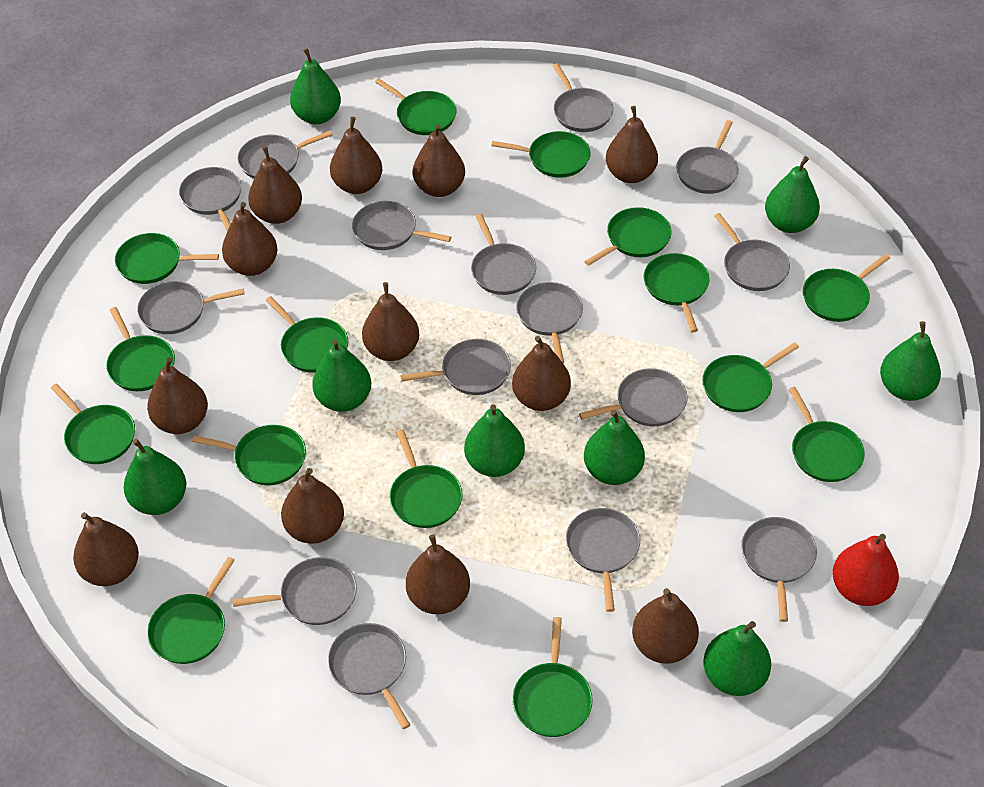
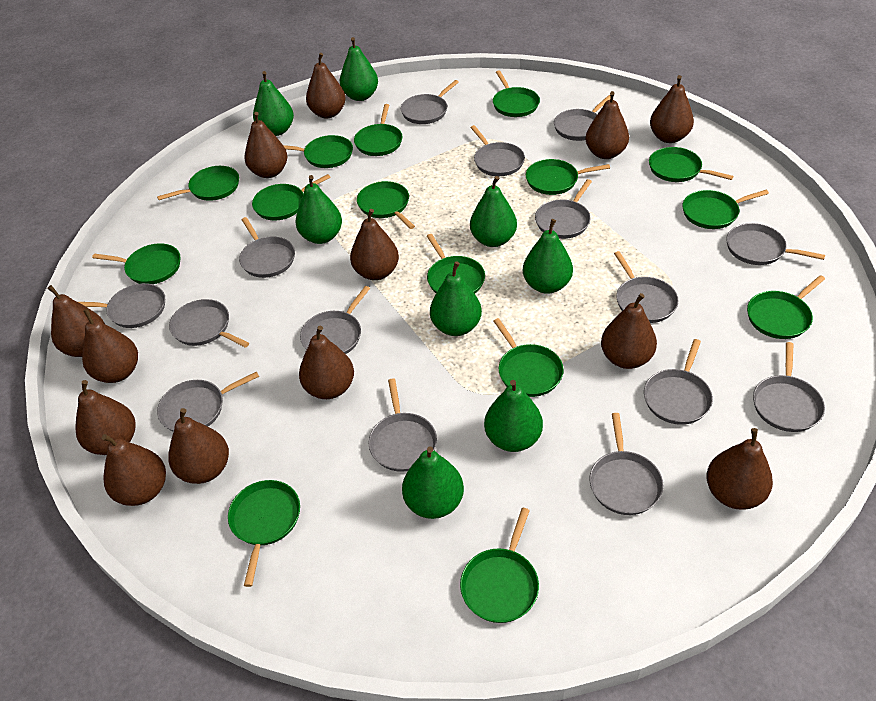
brown pear: 12 -> 13
red pear: 1 -> 0

